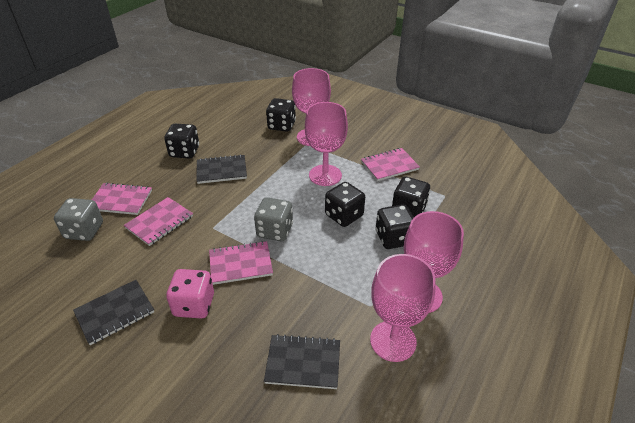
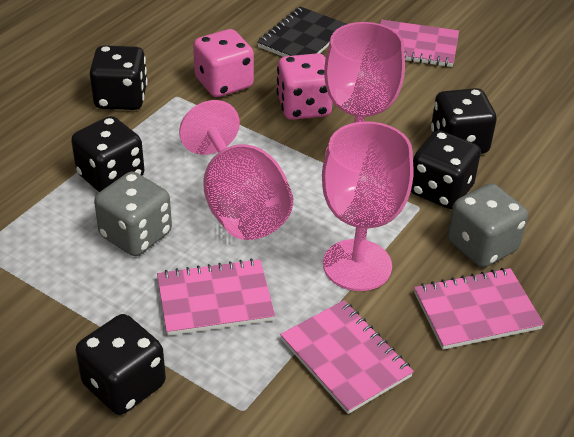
black notebook: 3 -> 1
pink dice: 1 -> 2
pink goblet: 4 -> 3

